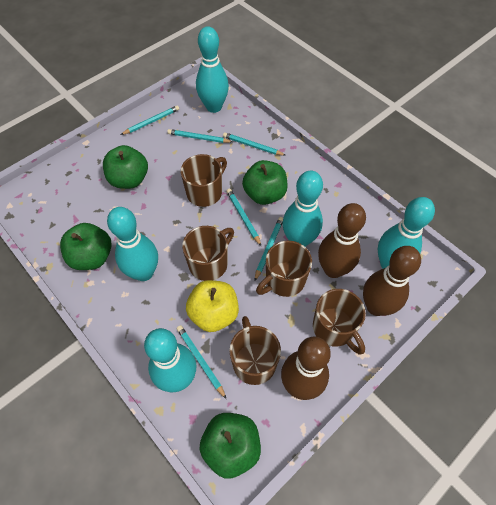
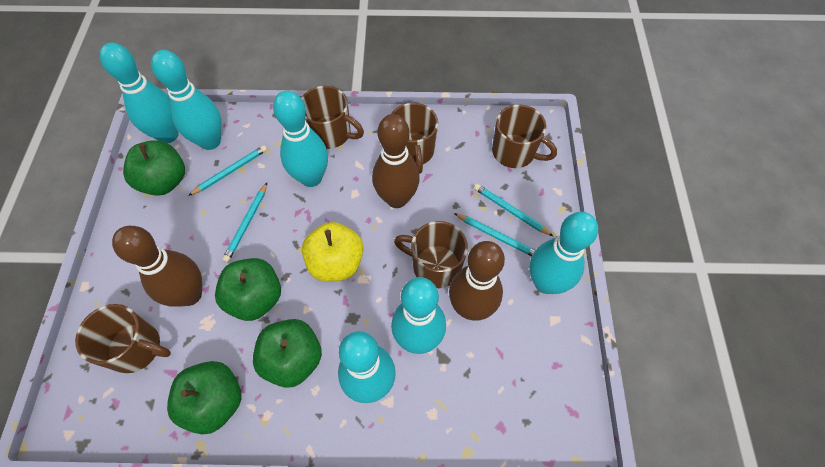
turquoise bowling pin: 5 -> 6
turquoise pencil: 6 -> 4

